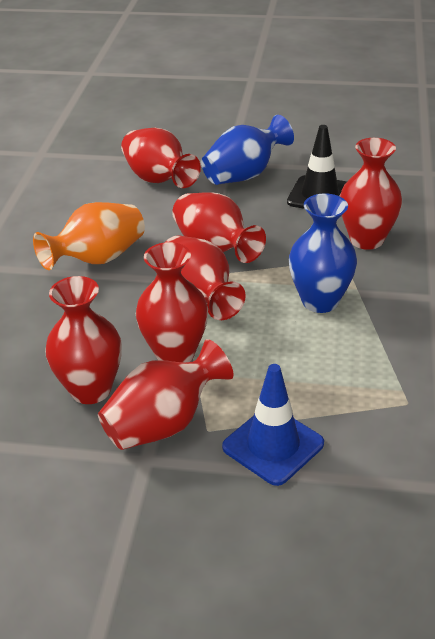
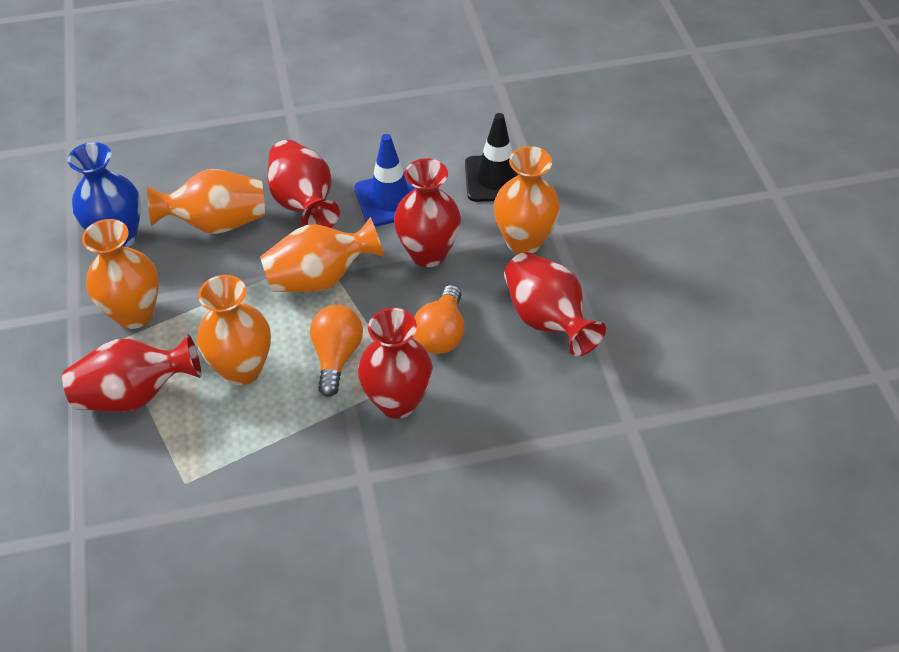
blue vase: 2 -> 1
orange light bulb: 0 -> 2
orange vase: 1 -> 5
red vase: 7 -> 5

